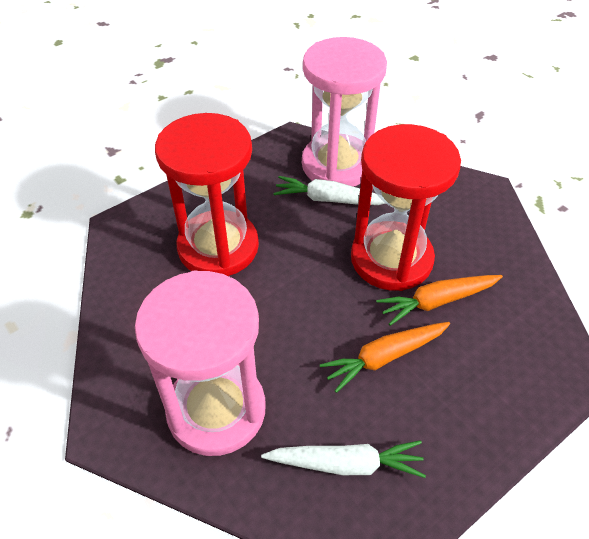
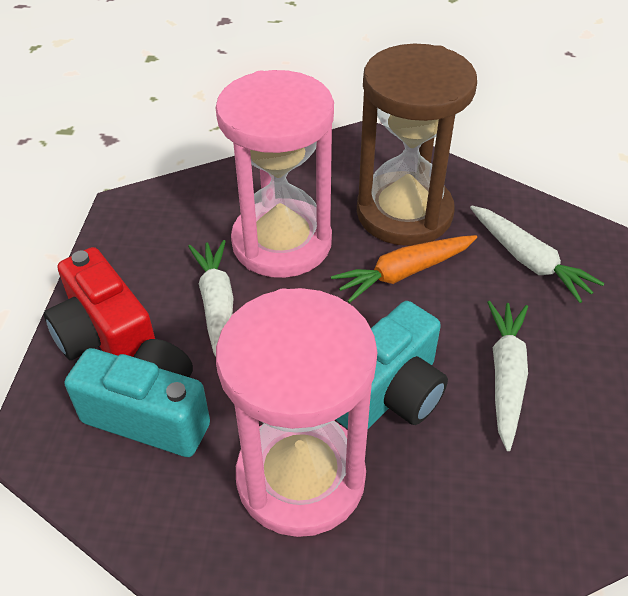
brown hourglass: 0 -> 1
orange carrot: 2 -> 1
red camera: 0 -> 1
red hourglass: 2 -> 0
turquoise camera: 0 -> 2
white carrot: 2 -> 3

